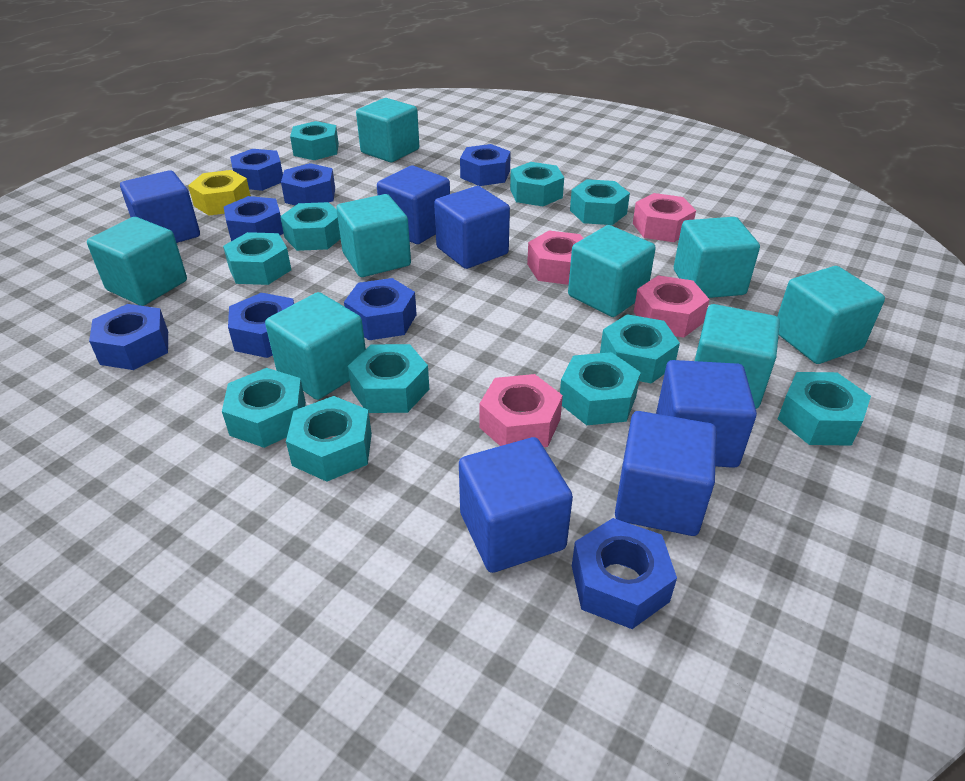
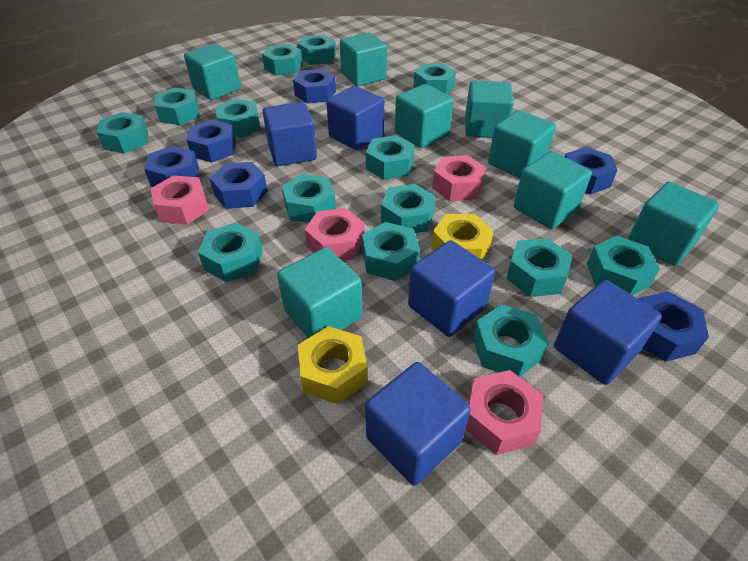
blue cube: 6 -> 5
blue nut: 8 -> 6
turquoise nut: 11 -> 14
yellow nut: 1 -> 2

